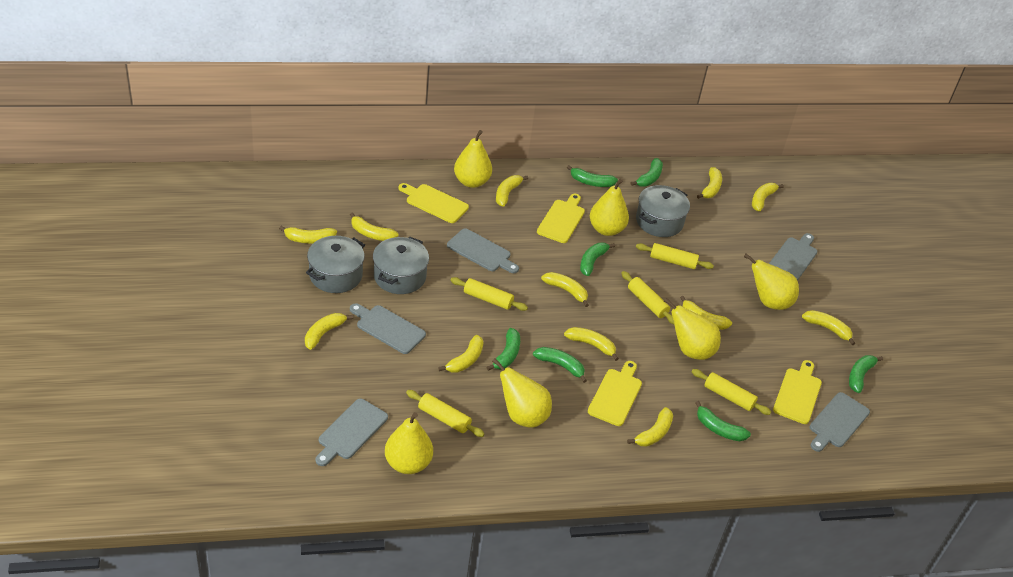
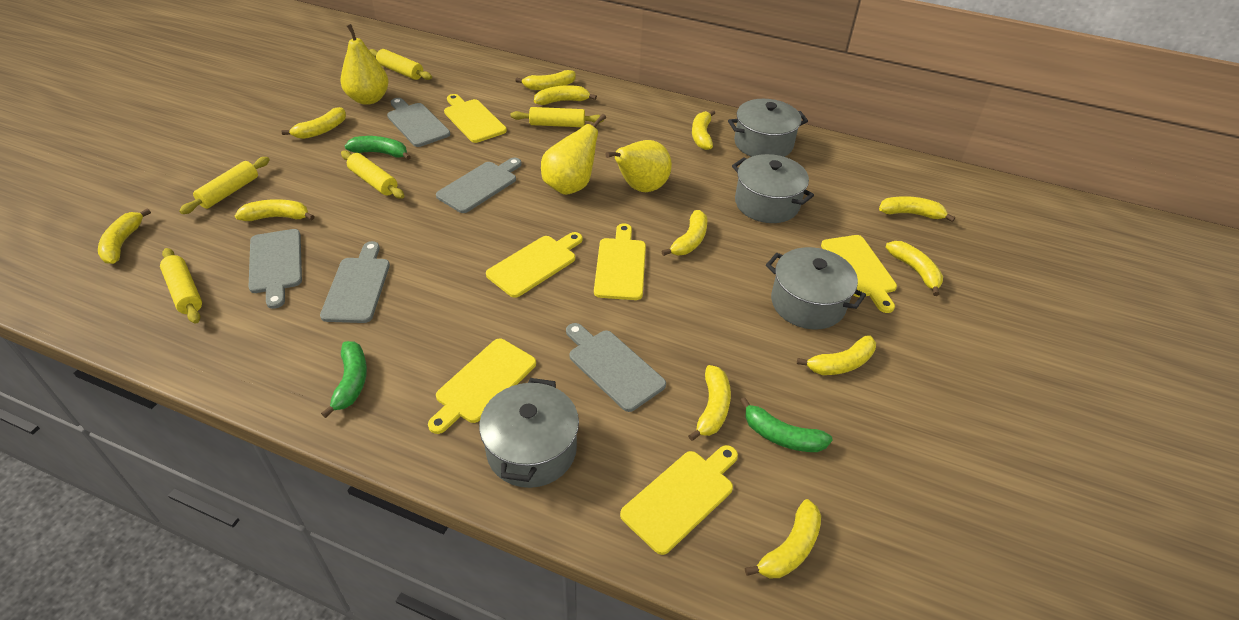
green banana: 7 -> 3
grey pot: 3 -> 4
yellow cutting board: 4 -> 6
yellow pear: 6 -> 3

